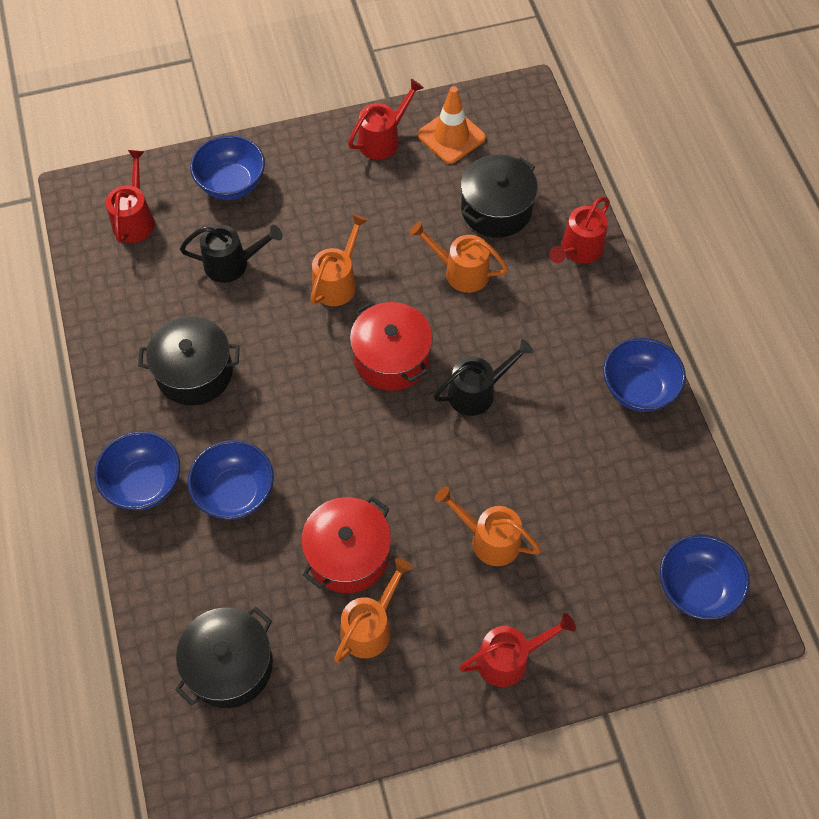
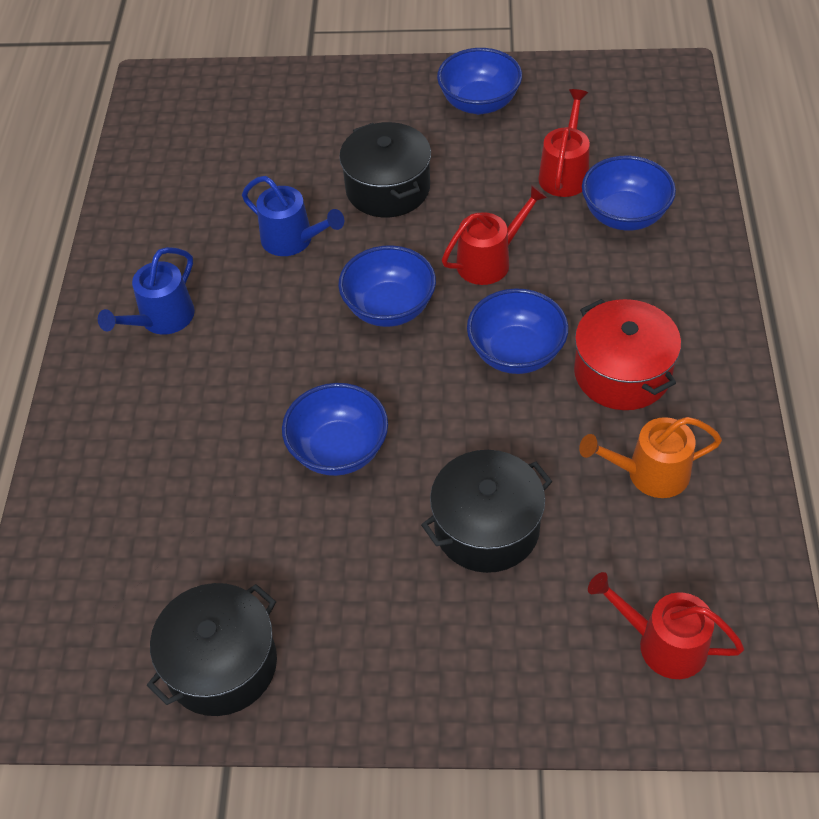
black watering can: 2 -> 0
blue watering can: 0 -> 2
orange traffic cone: 1 -> 0
orange watering can: 4 -> 1
red pot: 2 -> 1
red watering can: 4 -> 3

